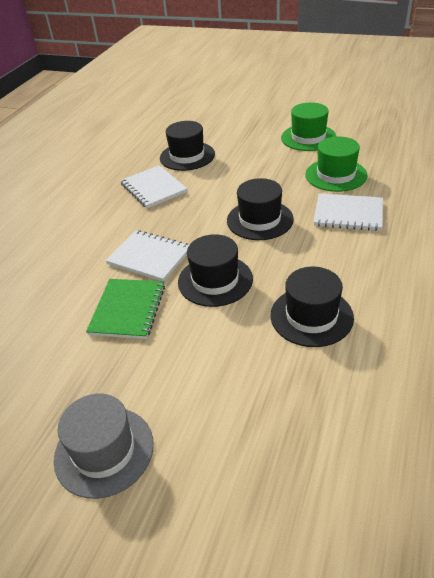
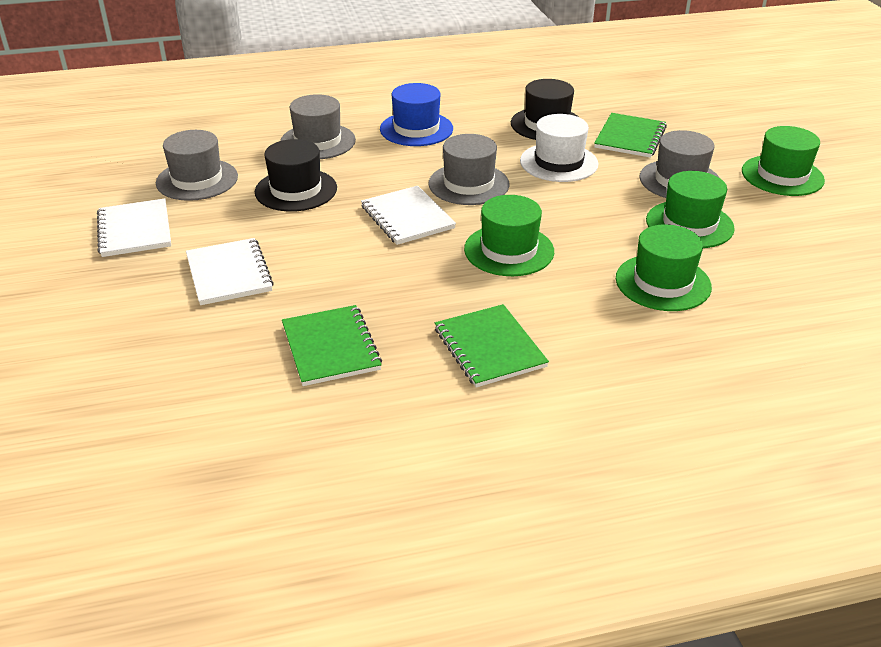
black hat: 4 -> 2
blue hat: 0 -> 1
green hat: 2 -> 4
green notebook: 1 -> 3
grey hat: 1 -> 4
white hat: 0 -> 1

